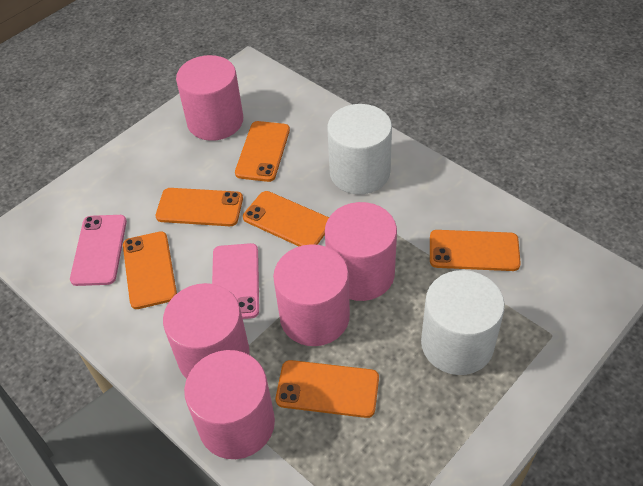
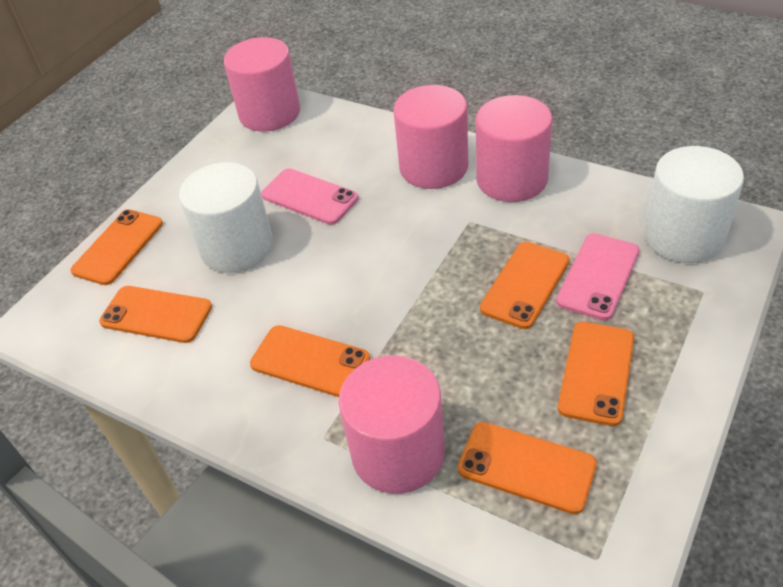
pink cylinder: 5 -> 4

